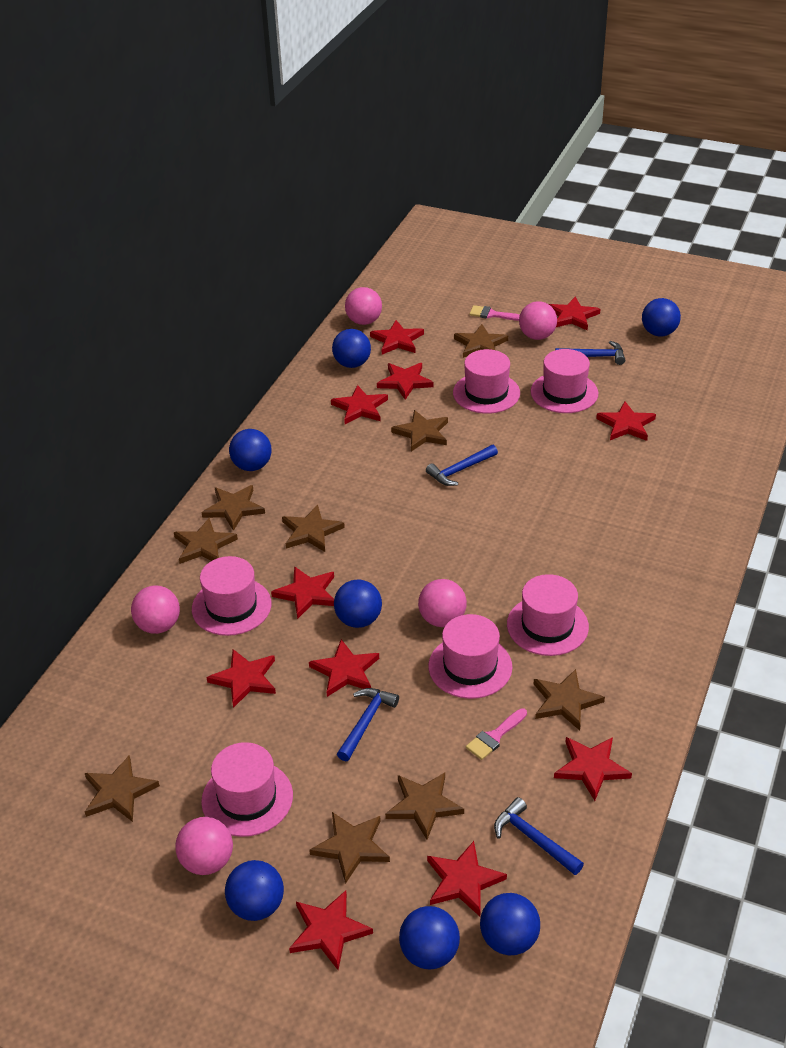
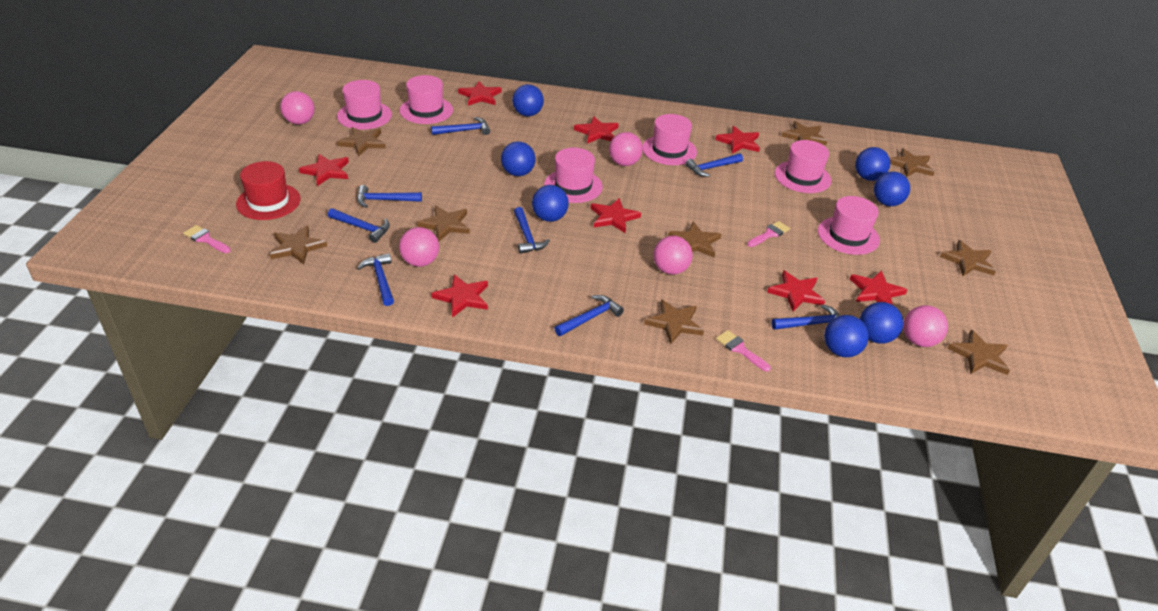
blue hammer: 4 -> 8
pink brush: 2 -> 3
red hat: 0 -> 1
red star: 11 -> 8

